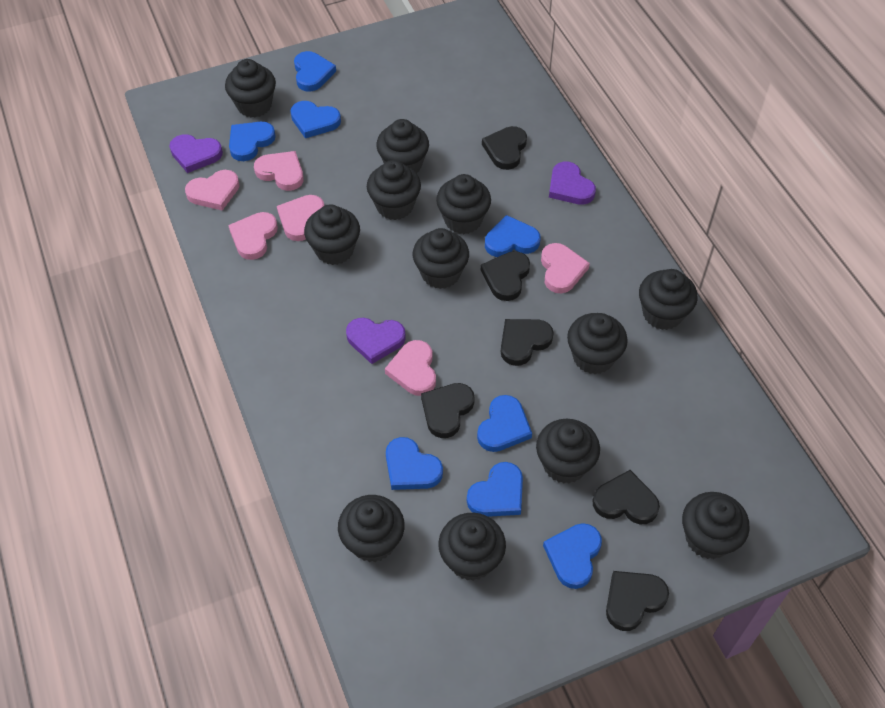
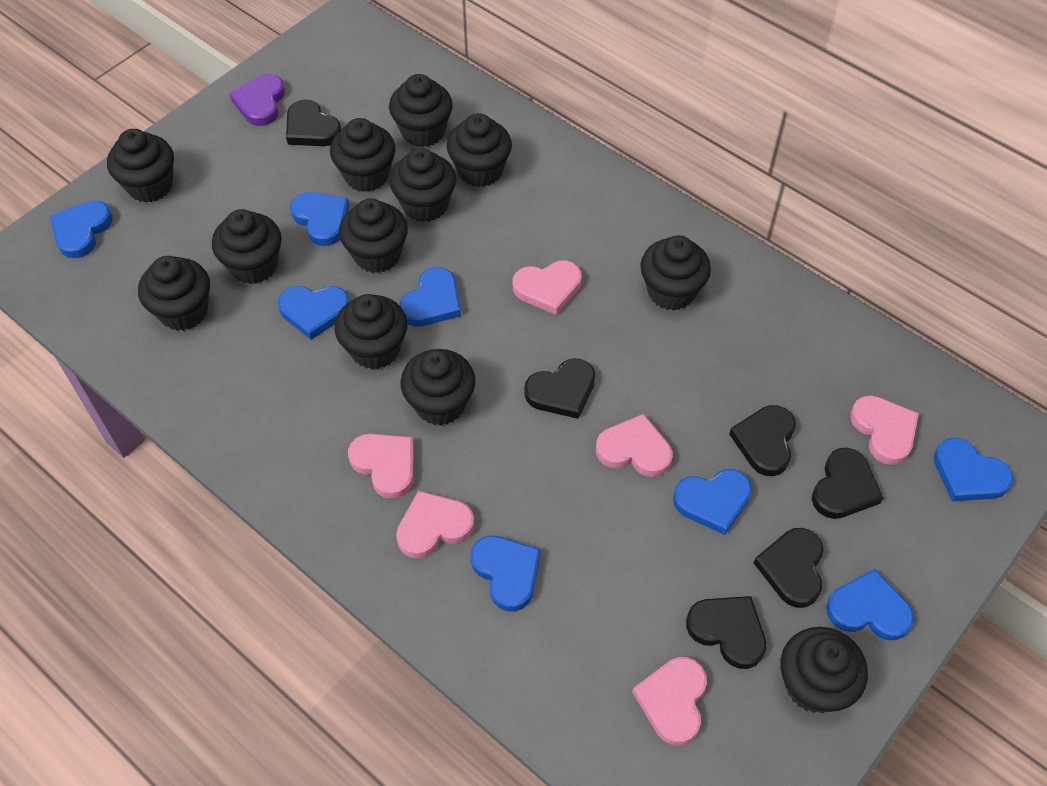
purple heart: 3 -> 1

